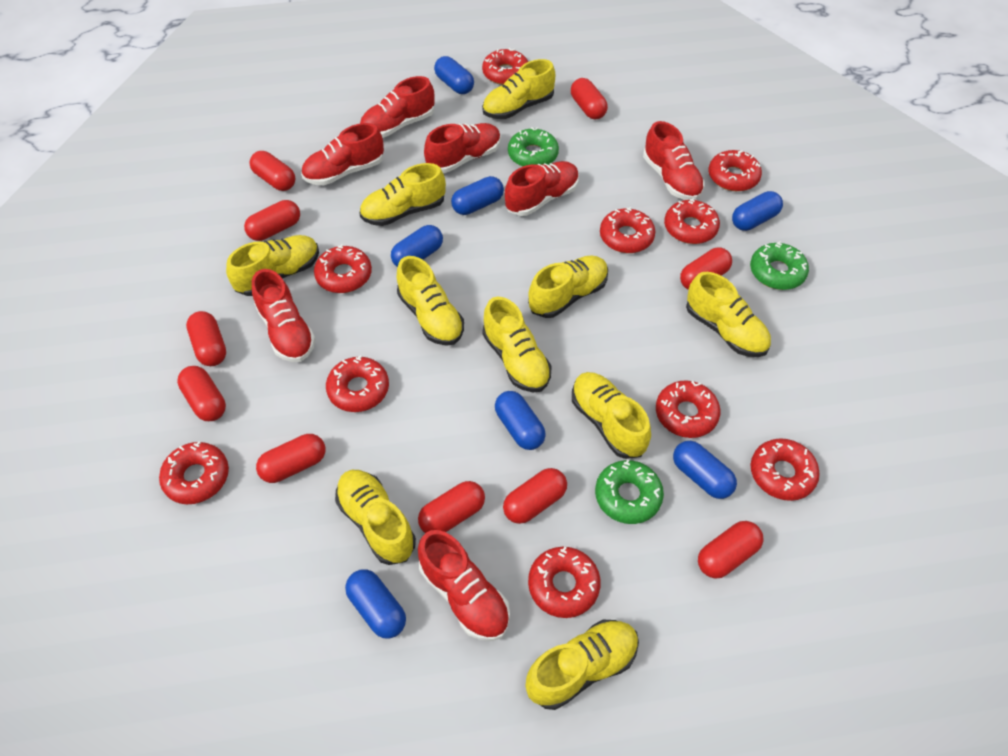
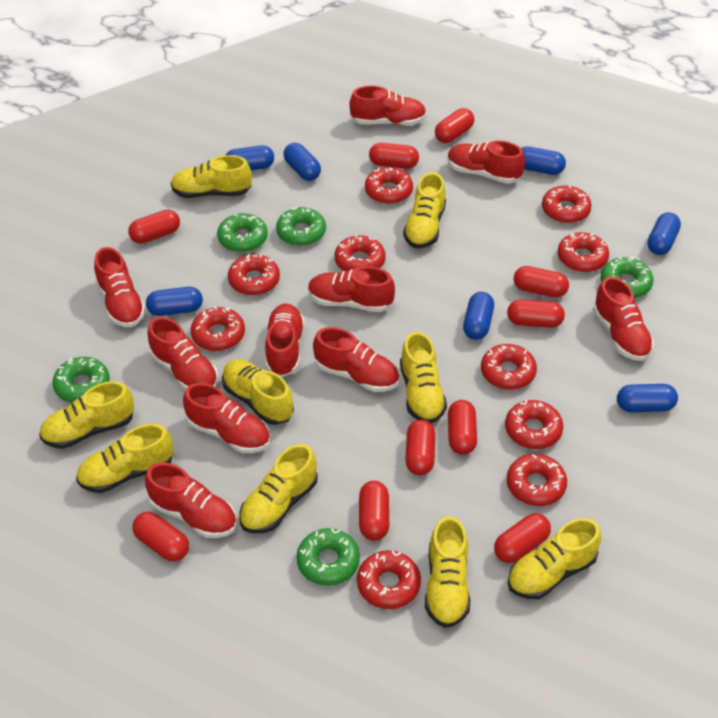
green donut: 3 -> 5
red shoe: 7 -> 10
yellow shoe: 10 -> 9

